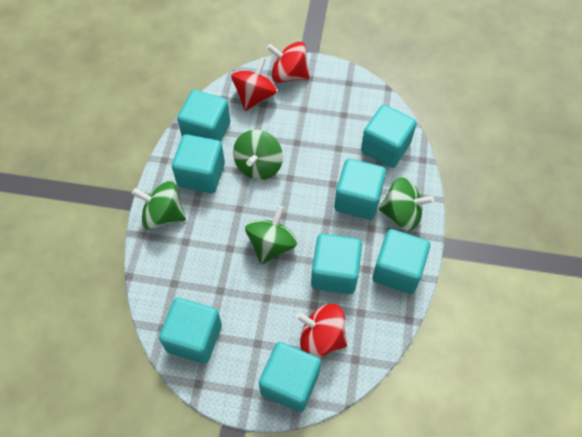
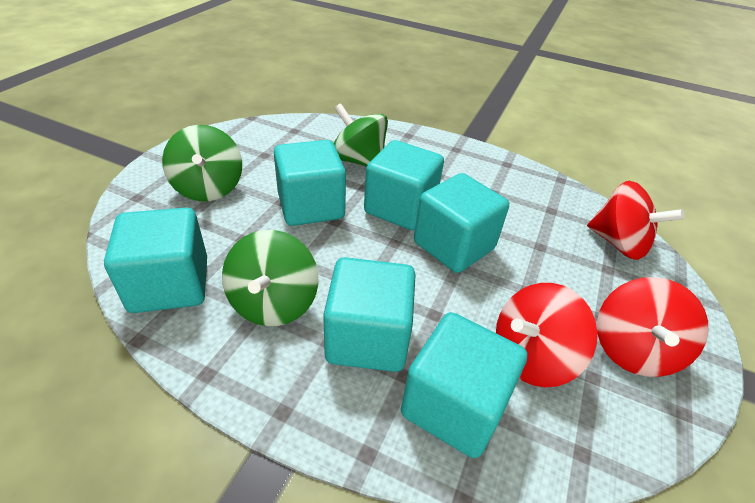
green spinning top: 4 -> 3
turquoise cube: 8 -> 6

